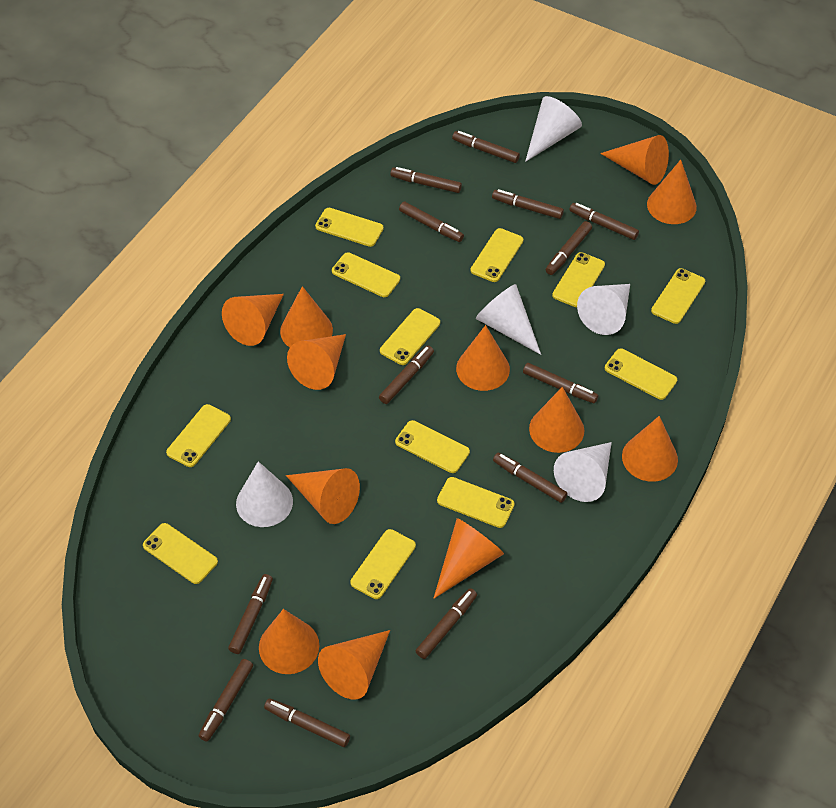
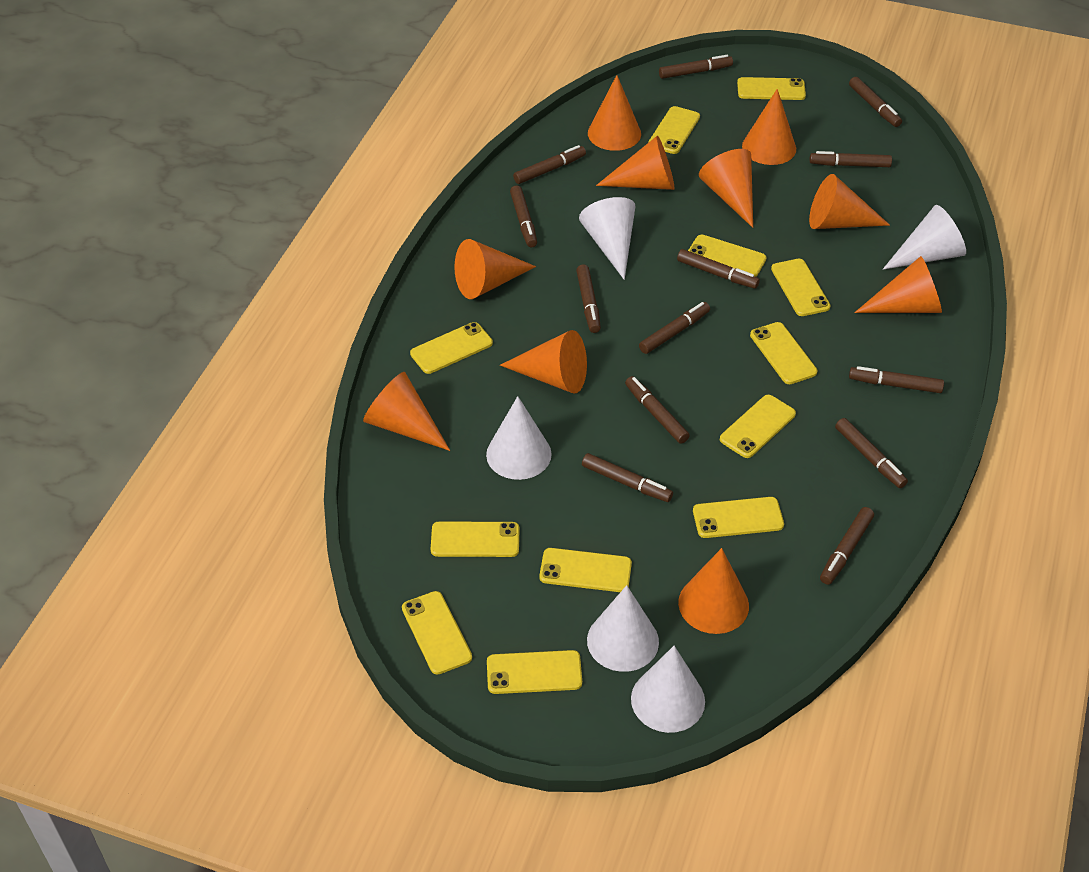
orange cone: 12 -> 10

